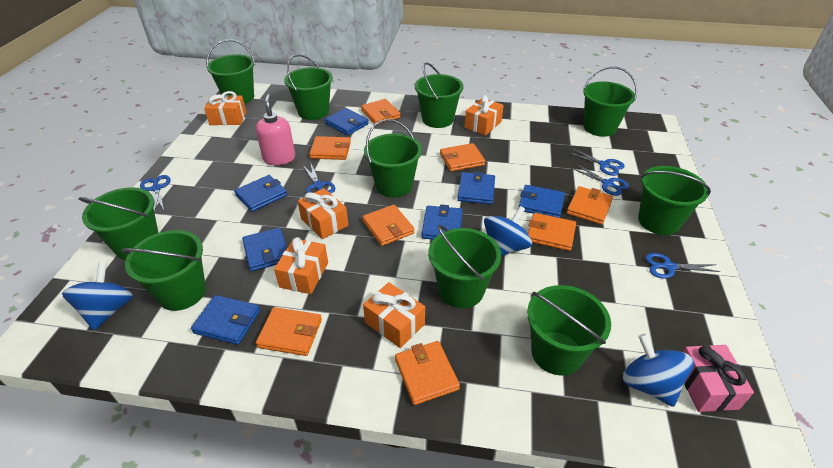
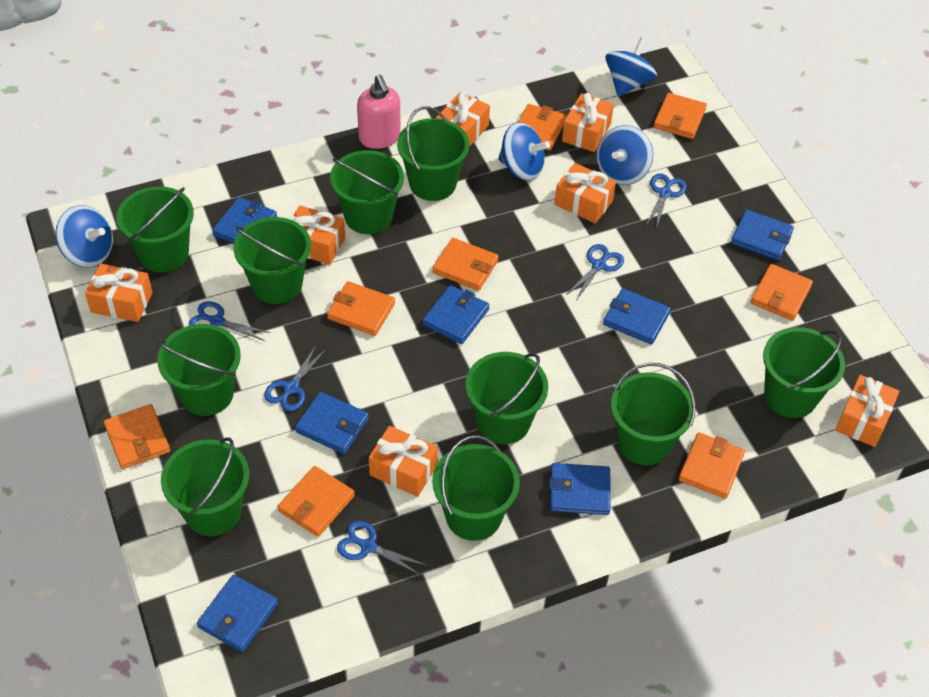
blue spinning top: 3 -> 4
orange gift: 5 -> 7
pink gift: 1 -> 0

